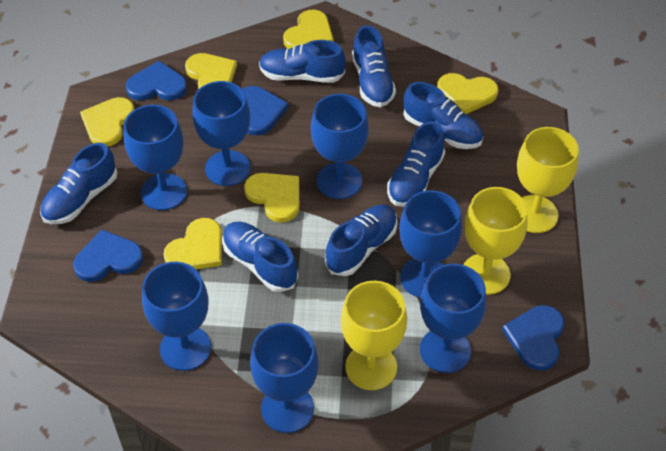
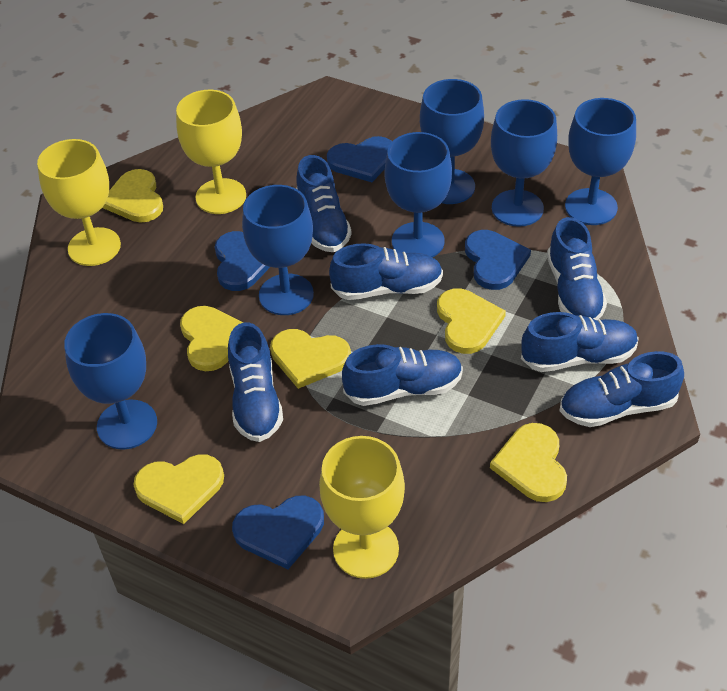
blue goblet: 7 -> 6

